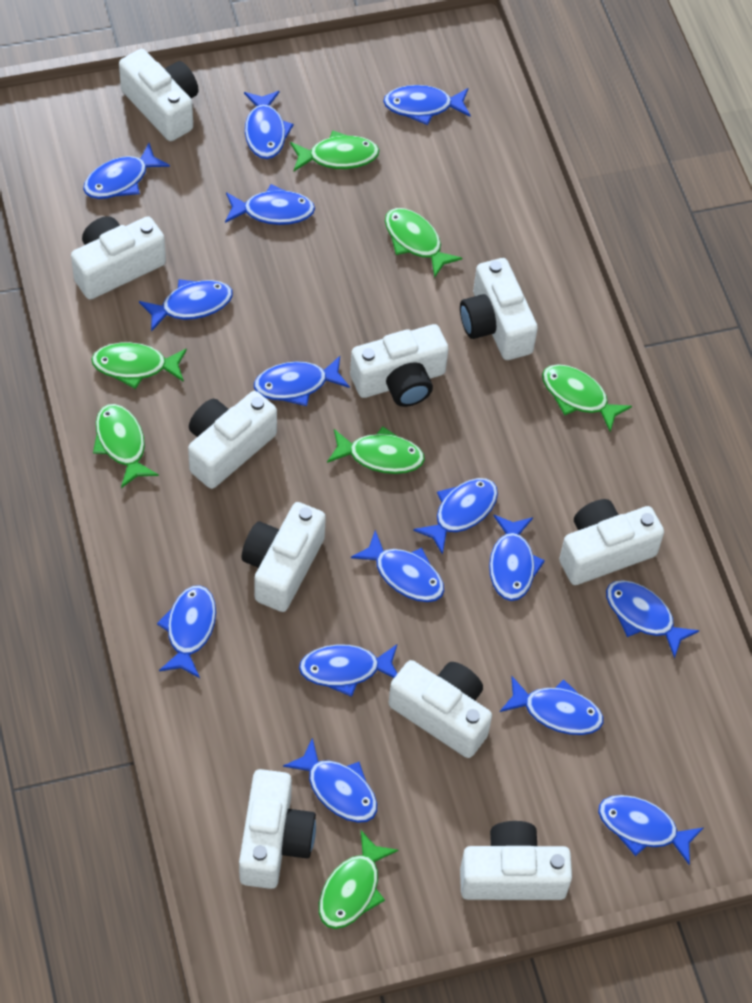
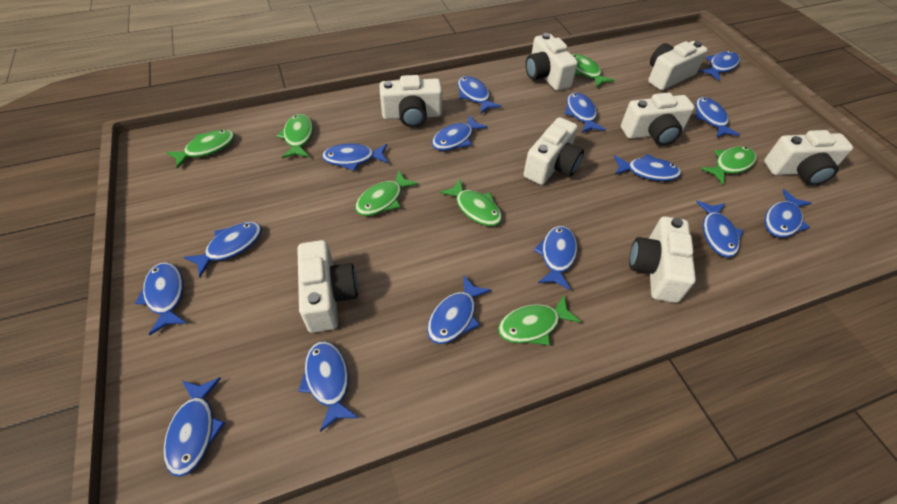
white camera: 10 -> 8

